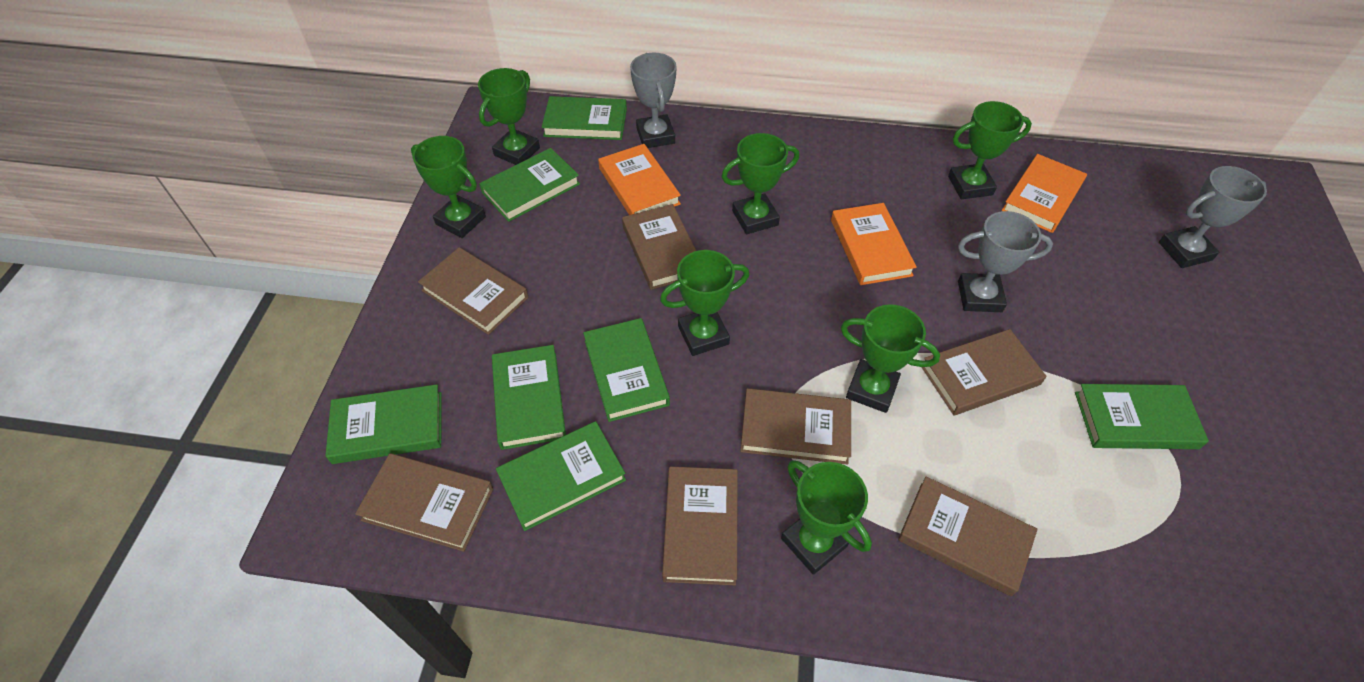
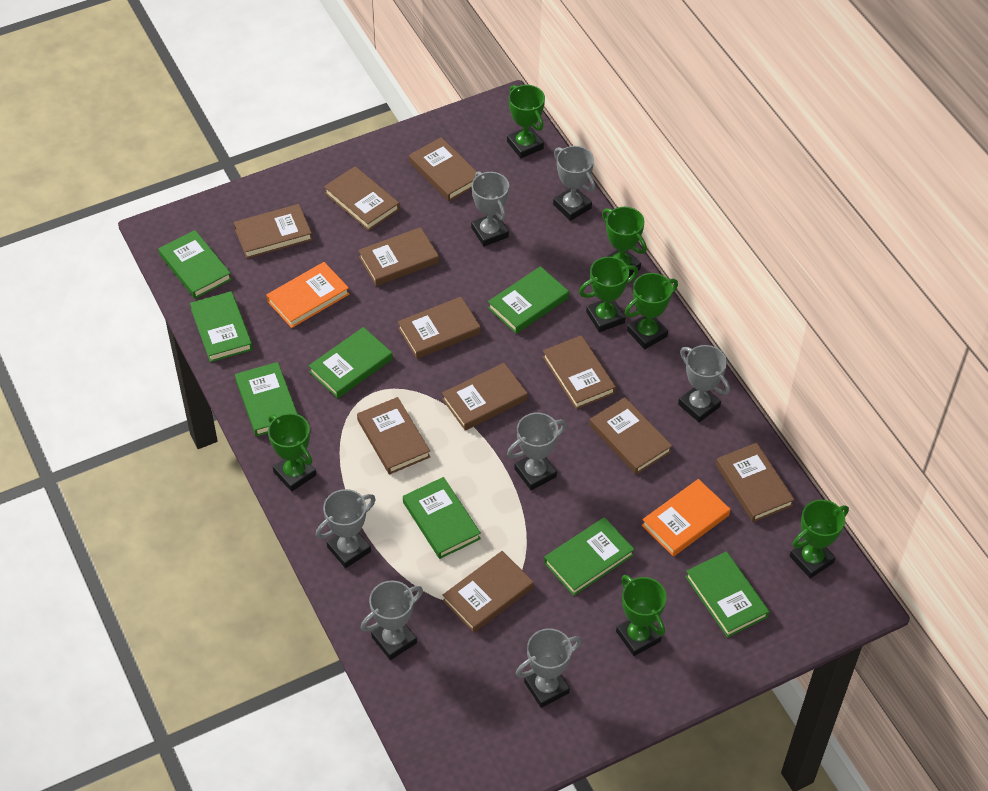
brown book: 7 -> 11
green book: 7 -> 8
grey trophy: 3 -> 7
orange book: 3 -> 2

